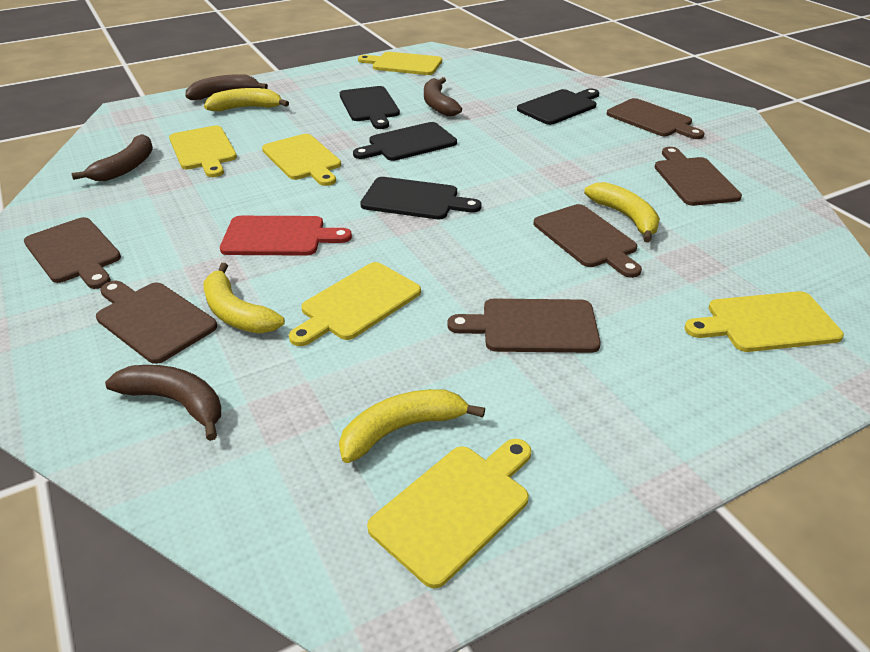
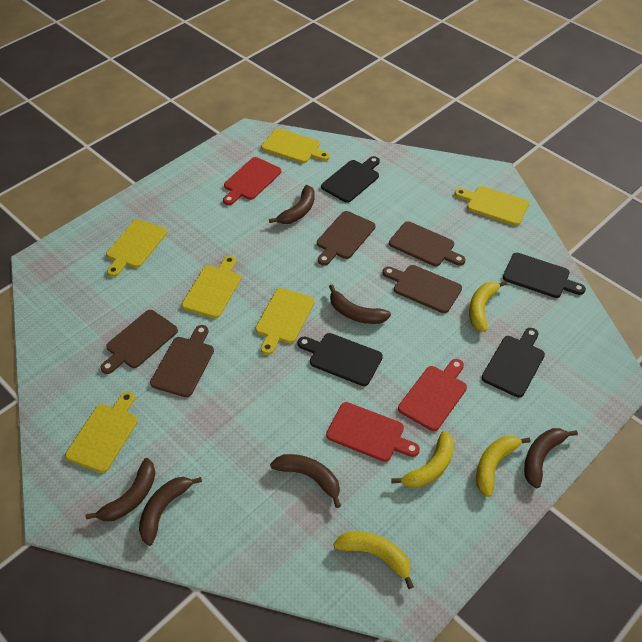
brown banana: 4 -> 6
brown cutting board: 6 -> 5
red cutting board: 1 -> 3

